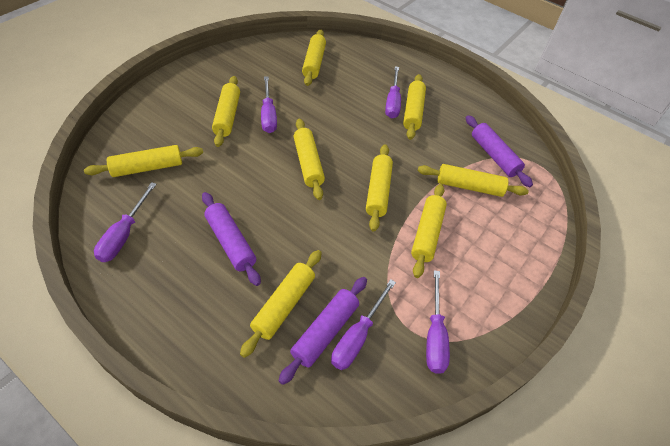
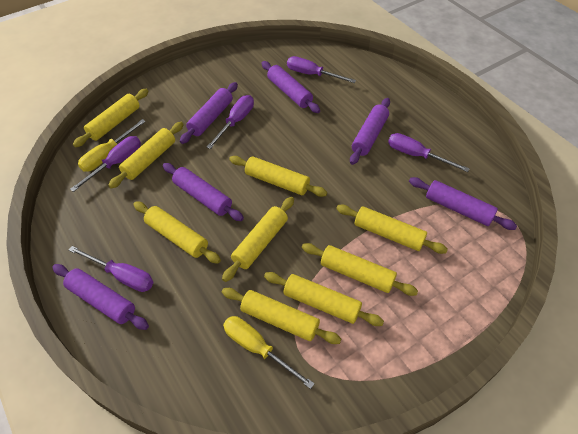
purple rolling pin: 3 -> 6
yellow screwdriver: 0 -> 2

